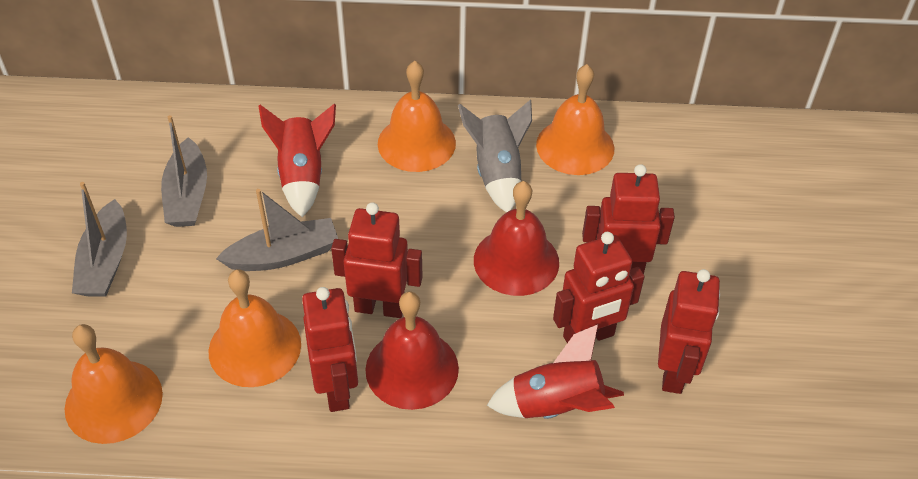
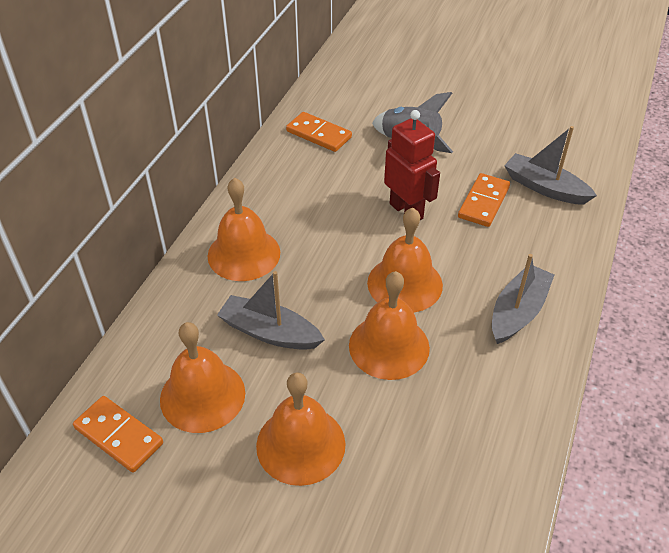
orange bell: 4 -> 5
orange domino: 0 -> 3
red bell: 2 -> 0
red robot: 5 -> 1
red rocket: 2 -> 0

